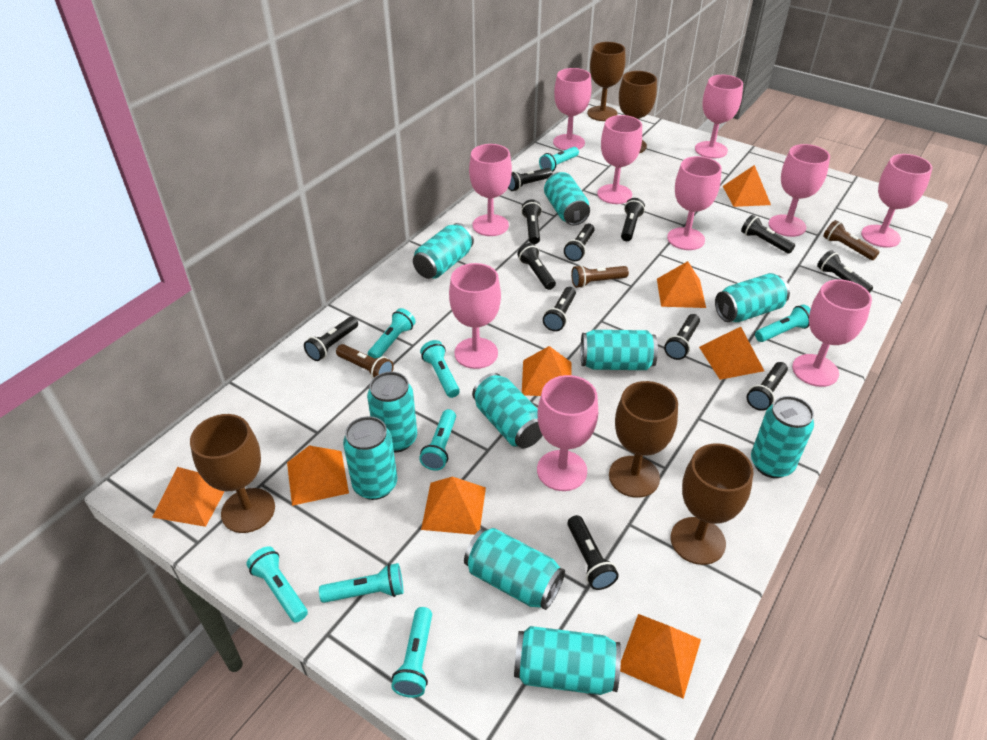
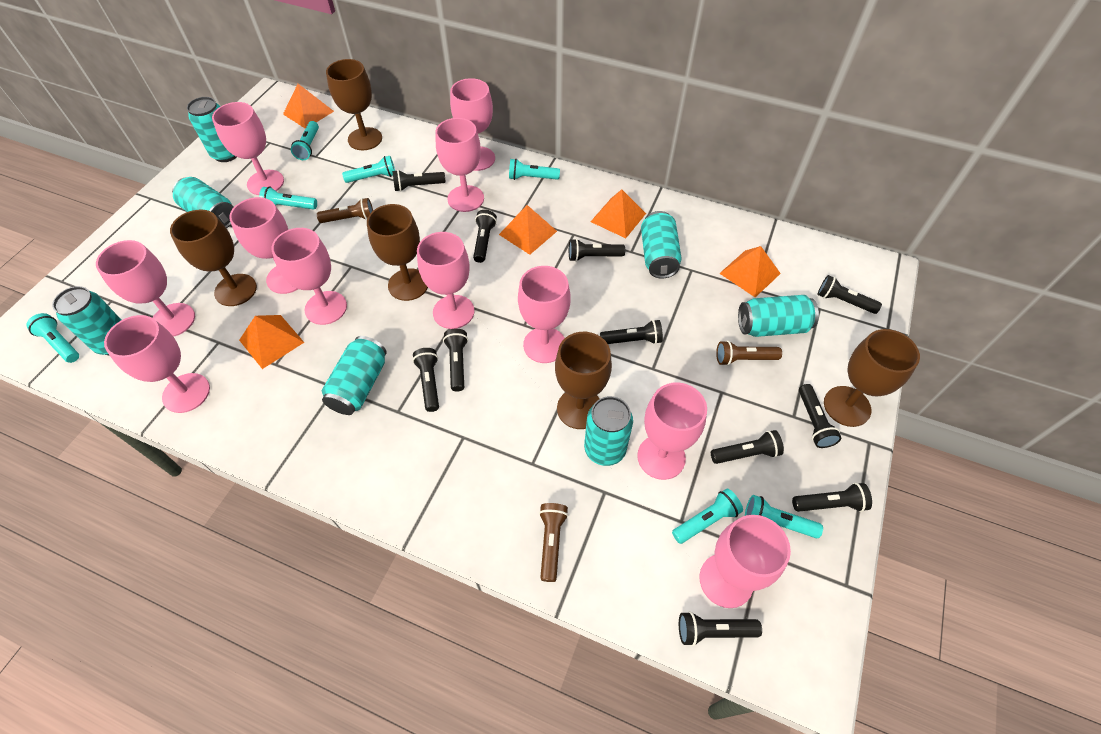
black flashlight: 12 -> 11
orange pyramid: 8 -> 5
pink goblet: 10 -> 11
turquoise can: 10 -> 7
turquoise flashlight: 8 -> 7

